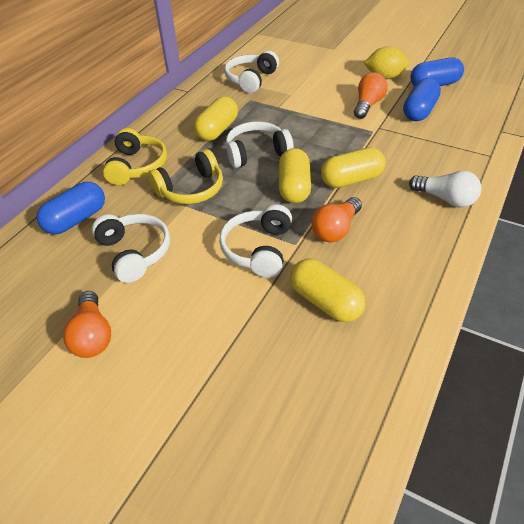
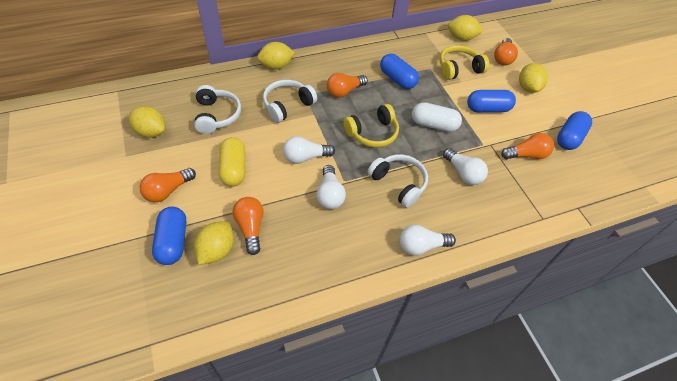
blue capsule: 3 -> 4
orange light bulb: 3 -> 5
white capsule: 0 -> 1
white headphones: 4 -> 3
white light bulb: 1 -> 4
yellow capsule: 4 -> 1
yellow lemon: 1 -> 5

